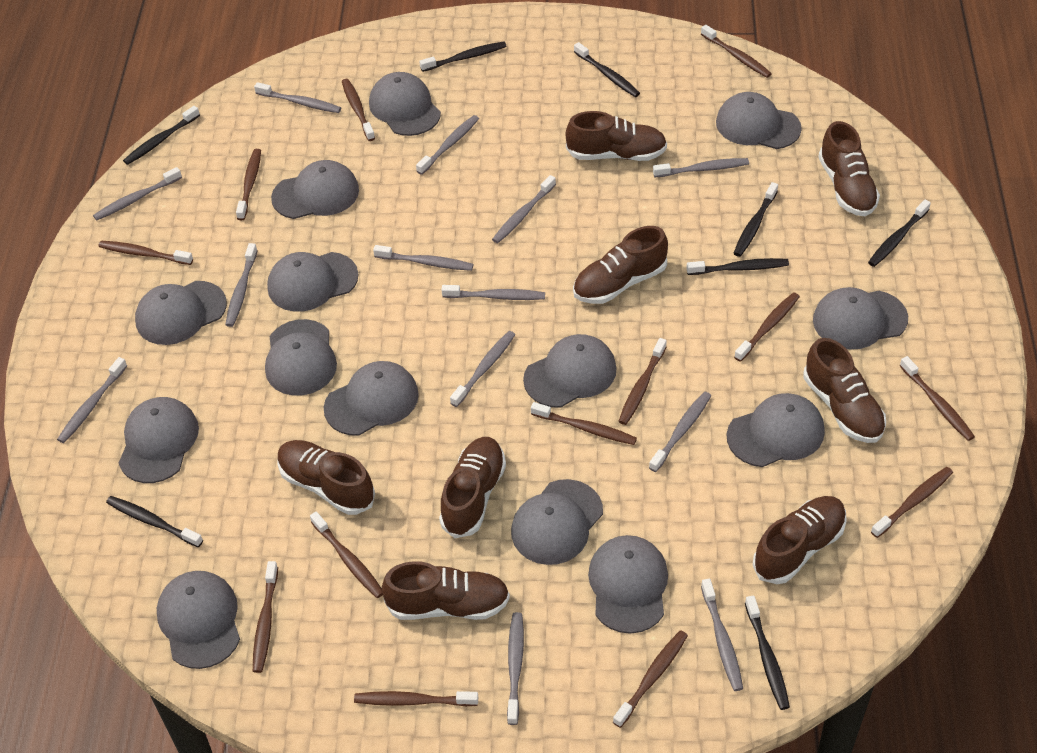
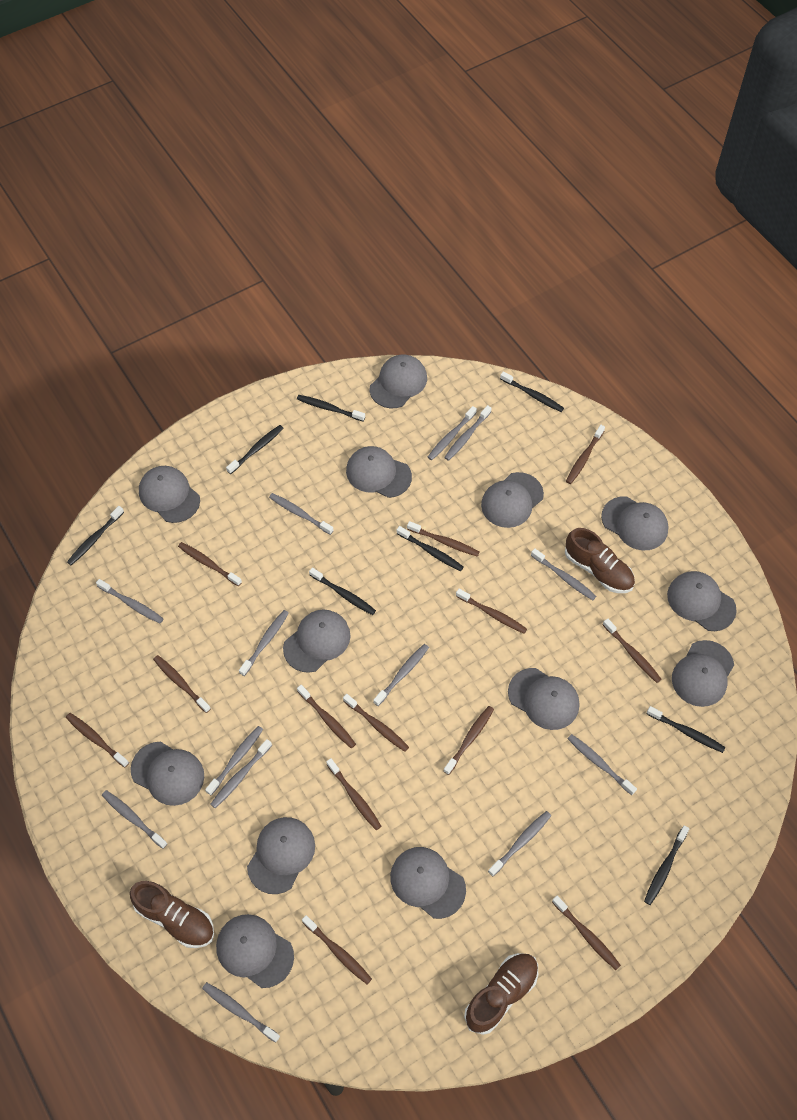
brown shoe: 8 -> 3
grey cap: 14 -> 13

